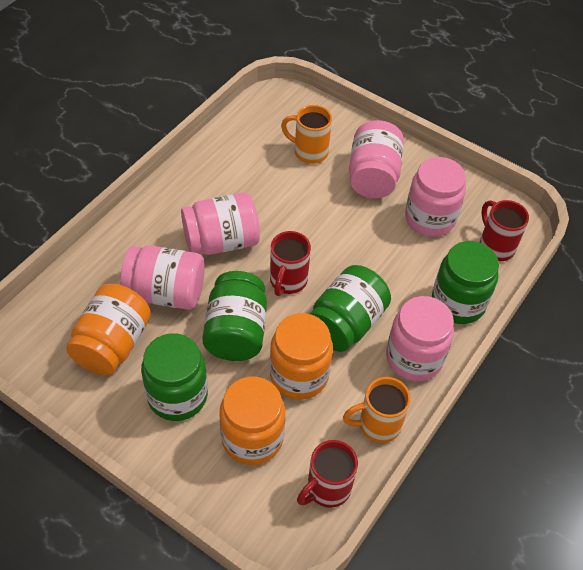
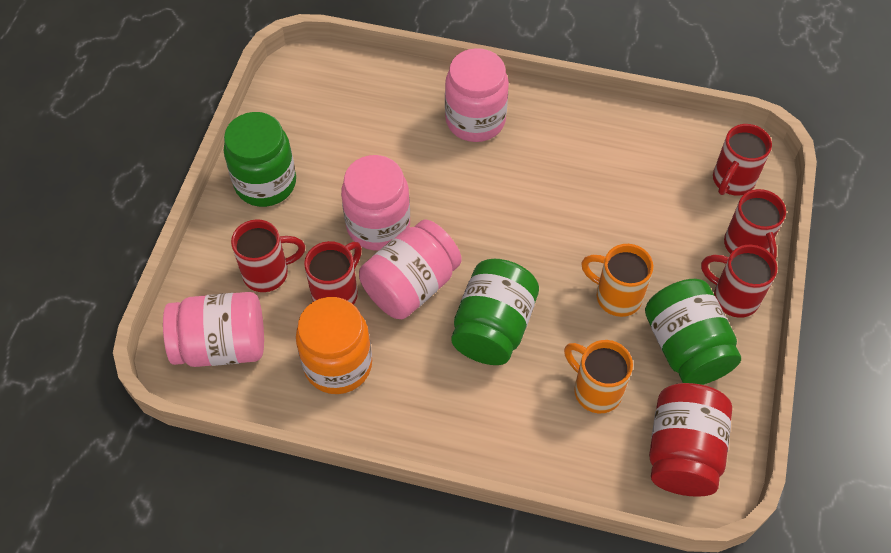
green jar: 4 -> 3
orange jar: 3 -> 1
pink jar: 5 -> 4
red jar: 0 -> 1
red mug: 3 -> 5

